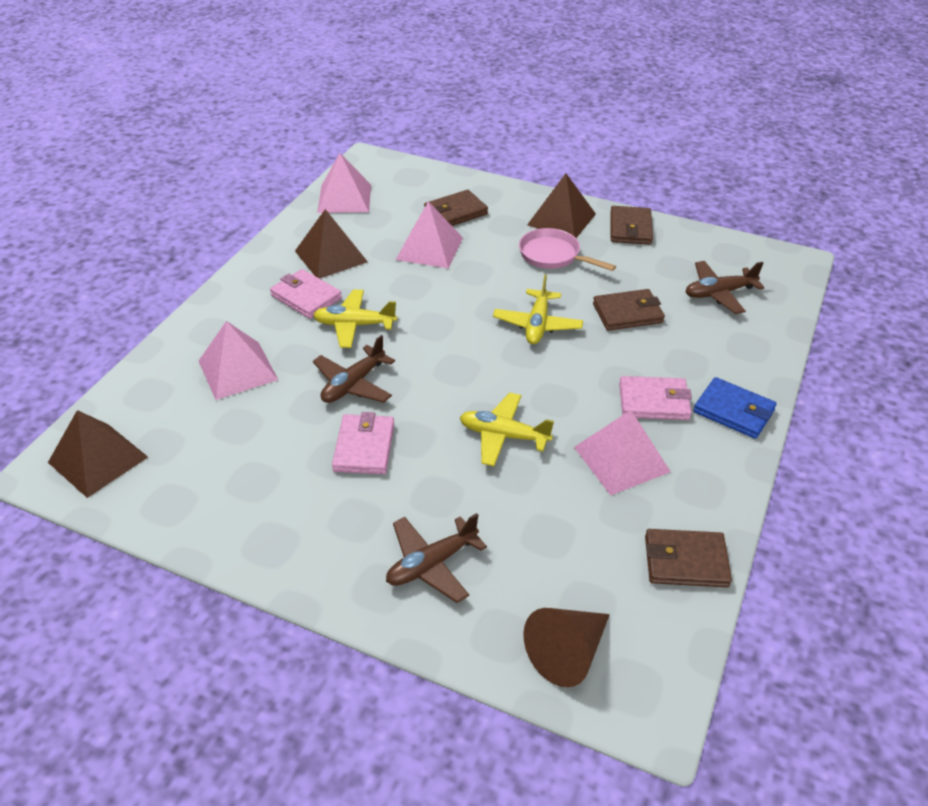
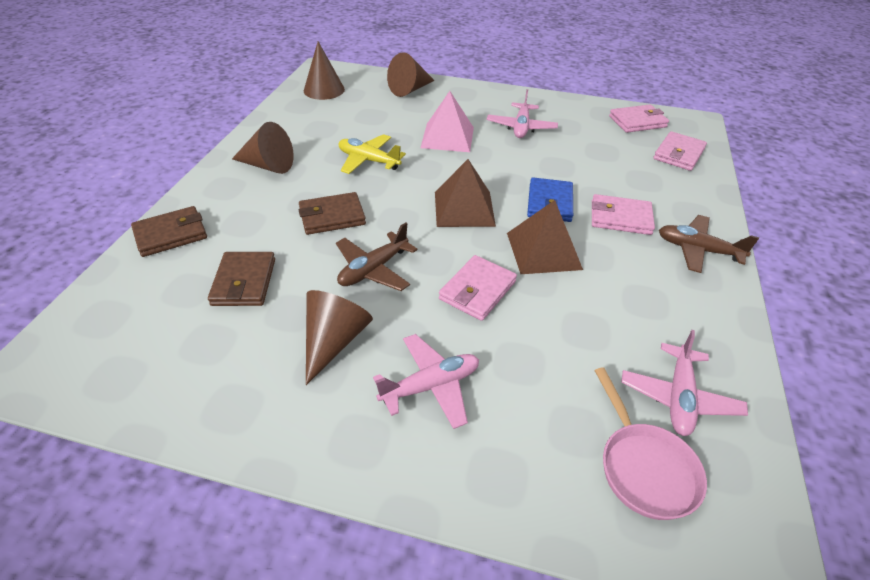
brown cone: 1 -> 4
brown plane: 3 -> 2
brown pyramid: 3 -> 2
brown wallet: 4 -> 3
pink plane: 0 -> 3
pink pyramid: 4 -> 1
pink wallet: 3 -> 4
yellow plane: 3 -> 1

